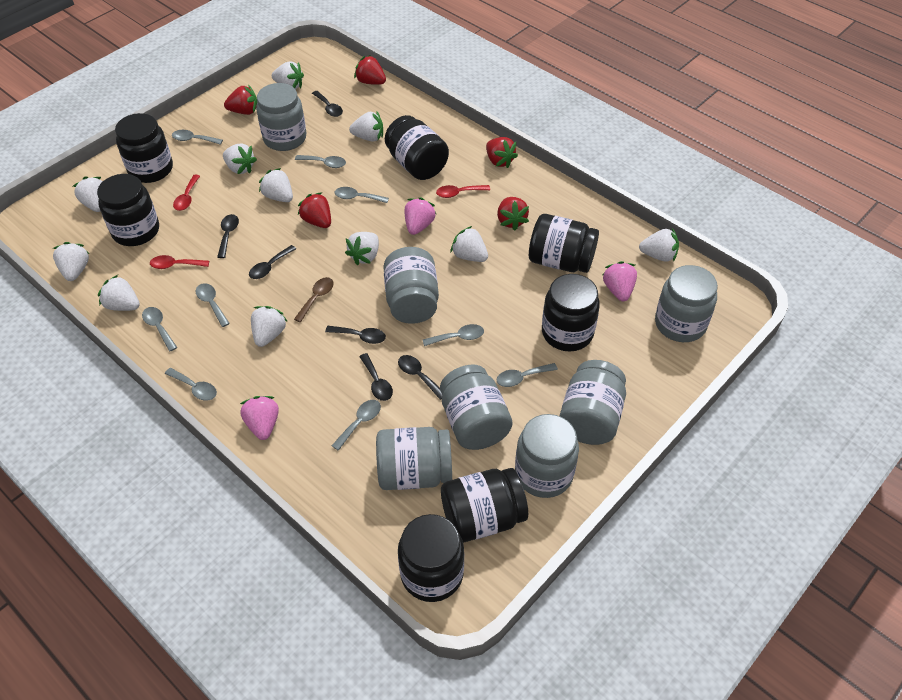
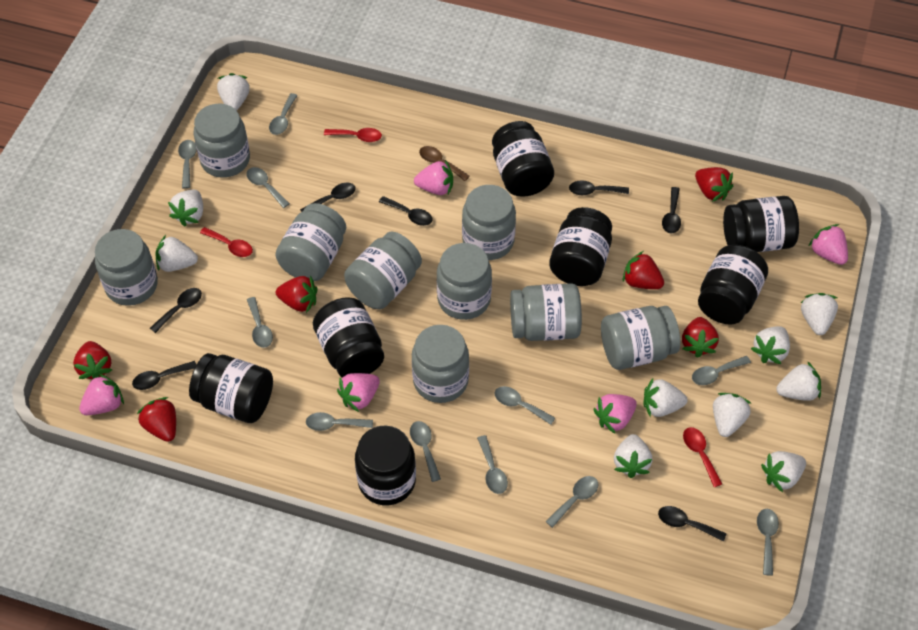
black spoon: 6 -> 7
grey jar: 7 -> 9
grey spoon: 9 -> 11
pink strawberry: 3 -> 5
red strawberry: 5 -> 6
white strawberry: 11 -> 10

